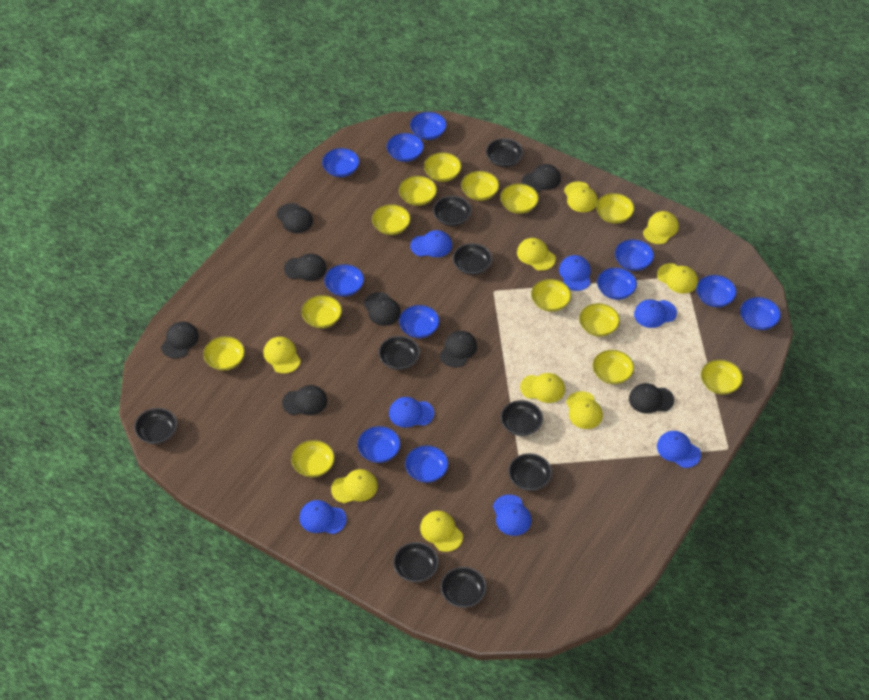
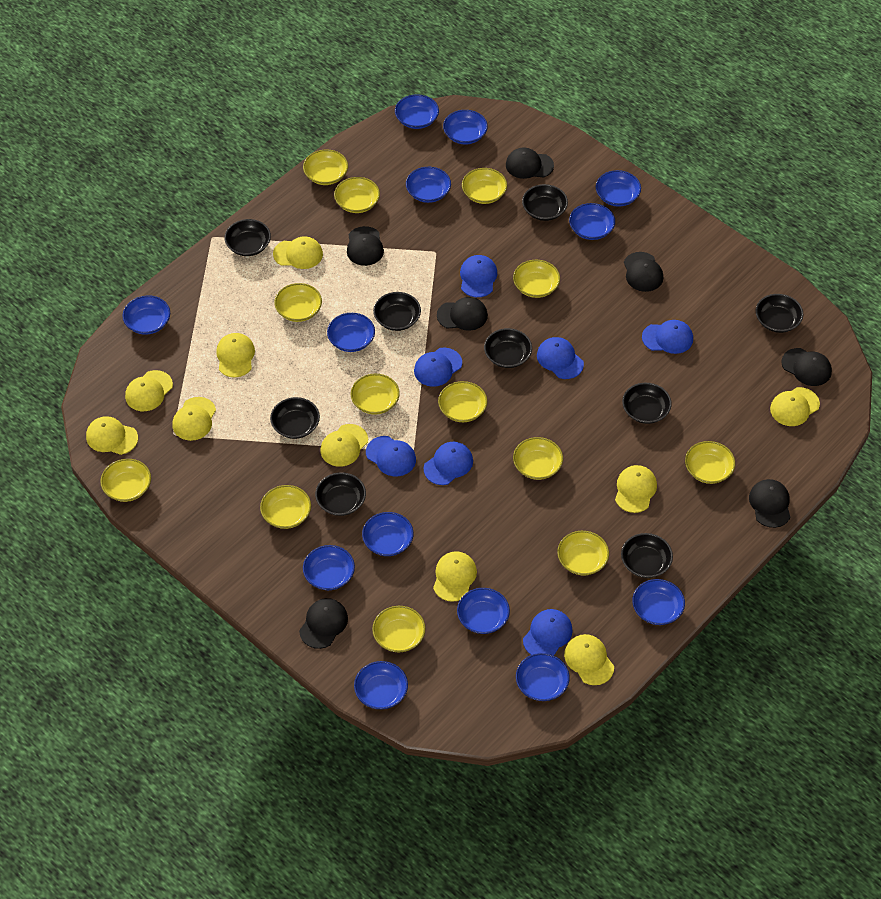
black cap: 8 -> 7
blue bowl: 11 -> 13
yellow cap: 9 -> 10

